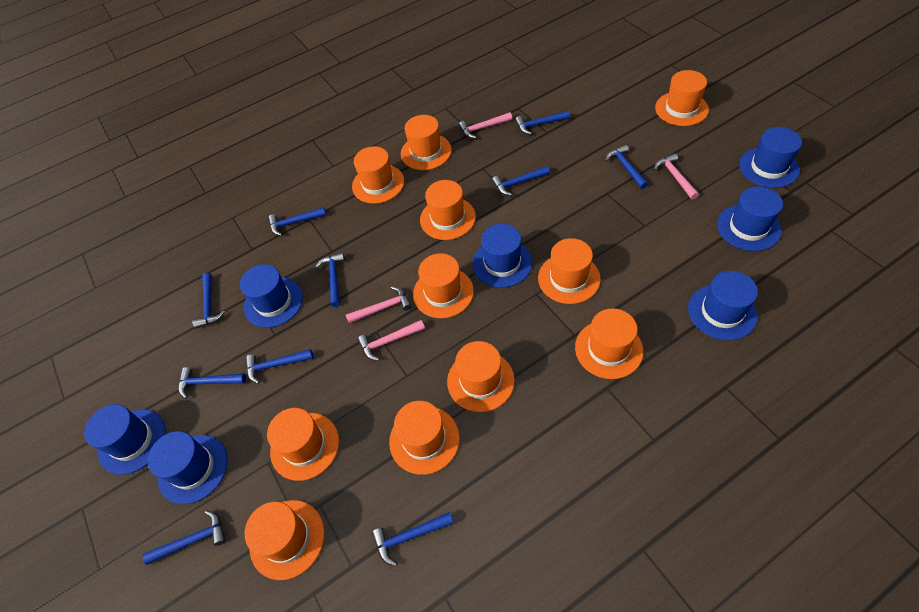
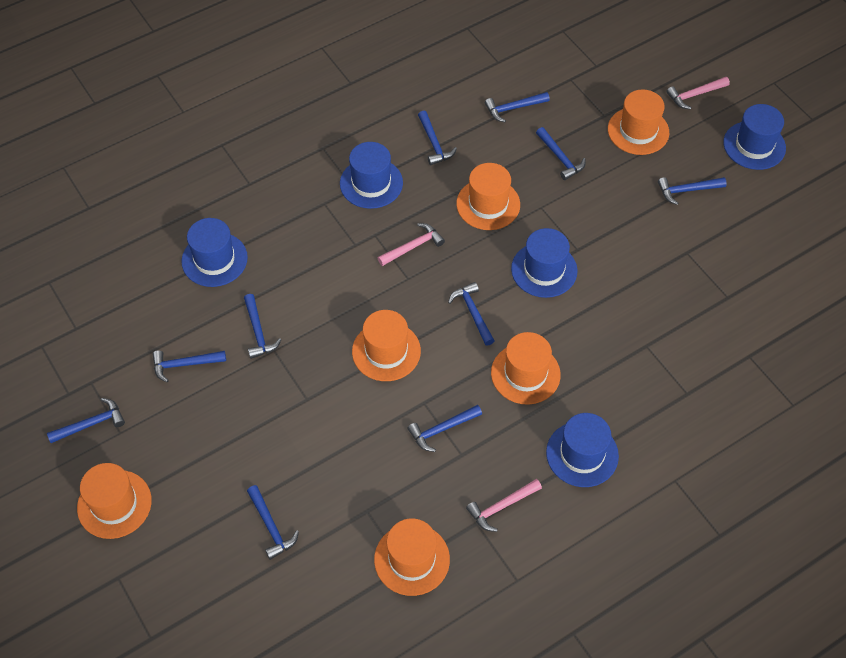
blue hat: 7 -> 5
orange hat: 11 -> 6
pink hammer: 4 -> 3

